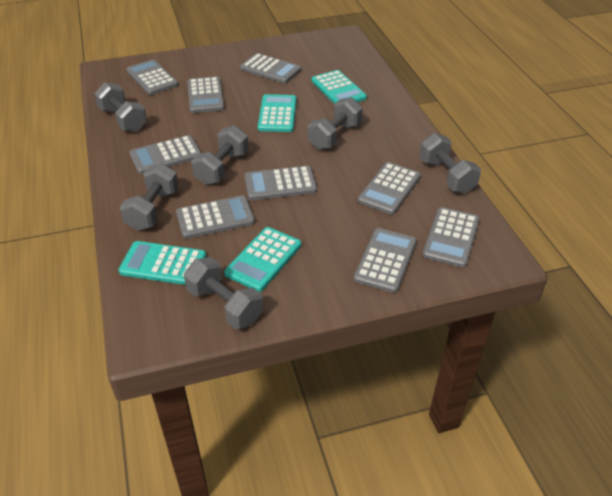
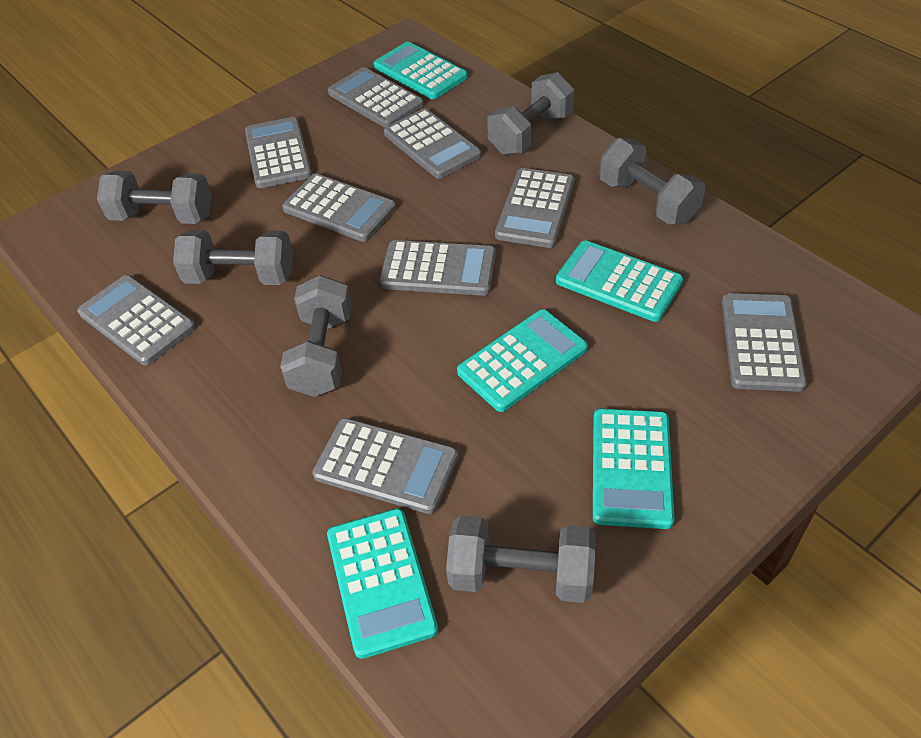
turquoise calculator: 4 -> 5

